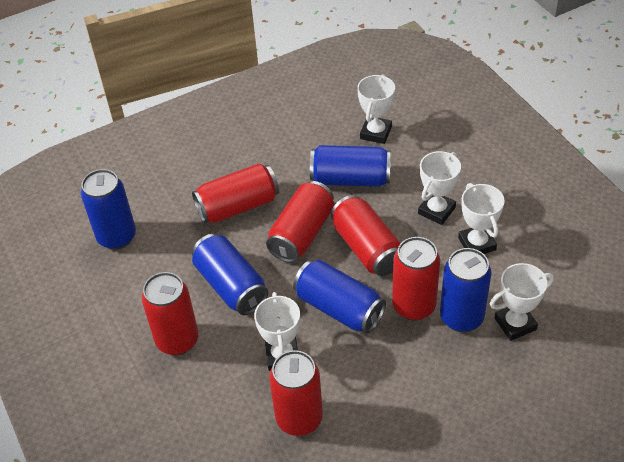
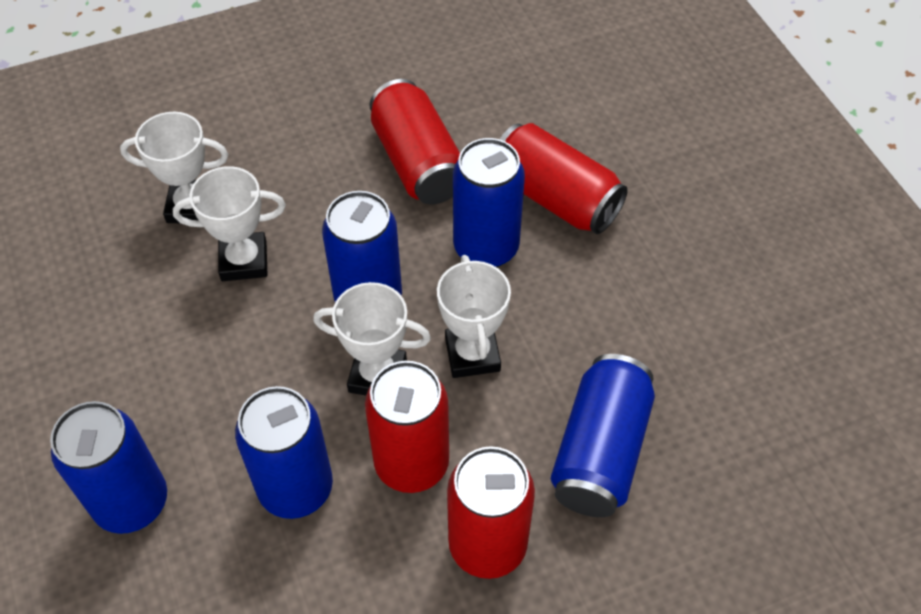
red can: 6 -> 4
white trophy: 5 -> 4

